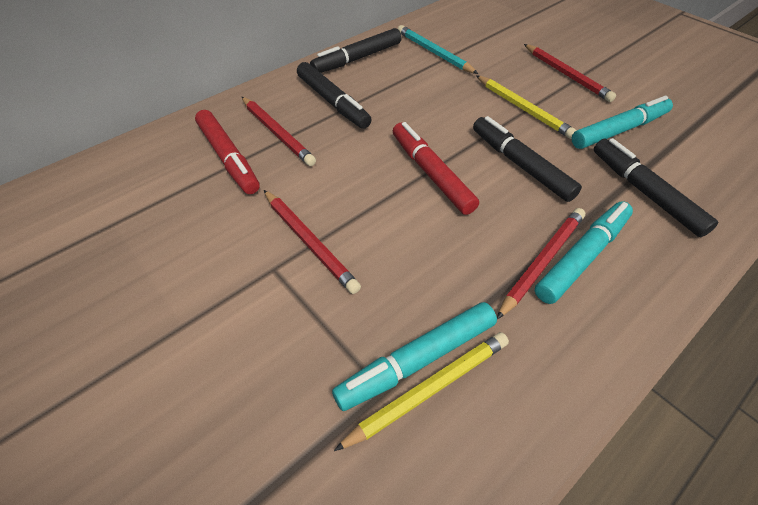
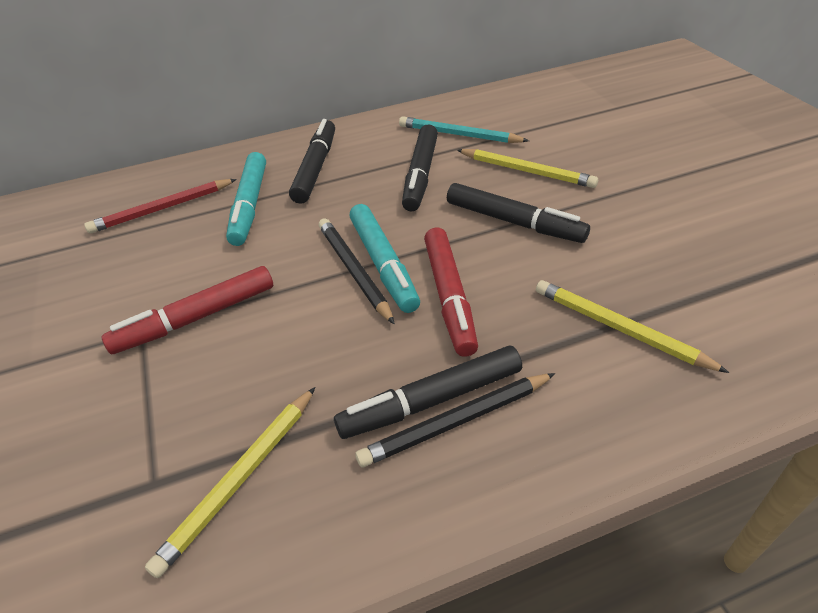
black pencil: 0 -> 2
red pencil: 4 -> 1
turquoise marker: 3 -> 2
yellow pencil: 2 -> 3

